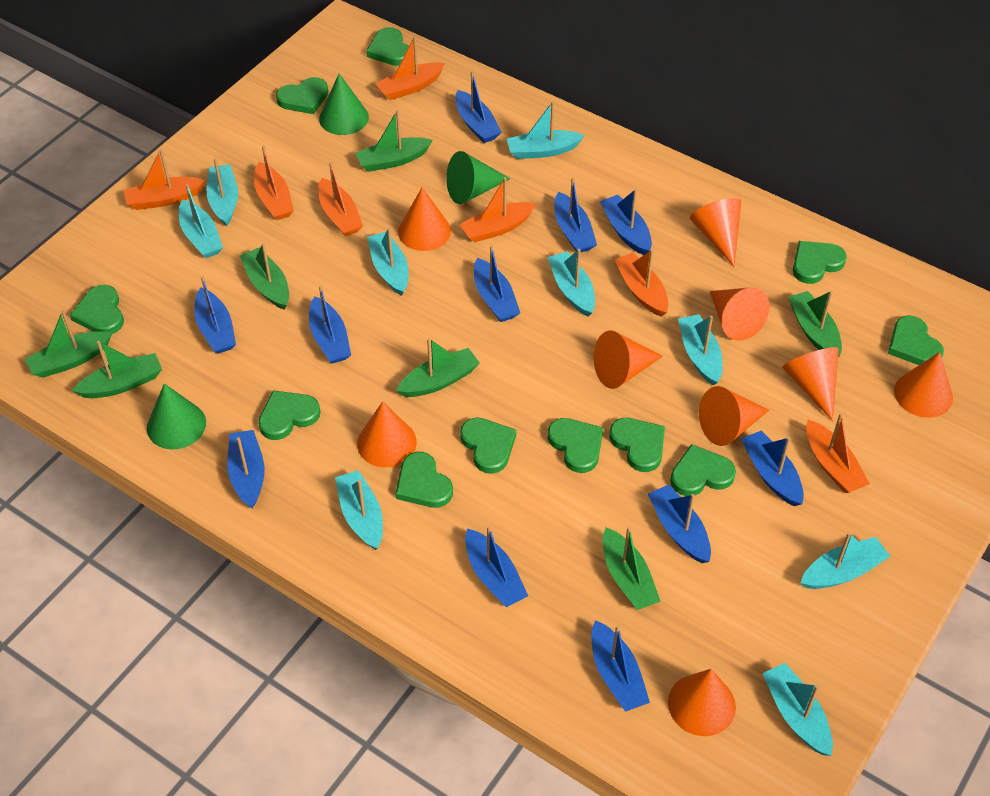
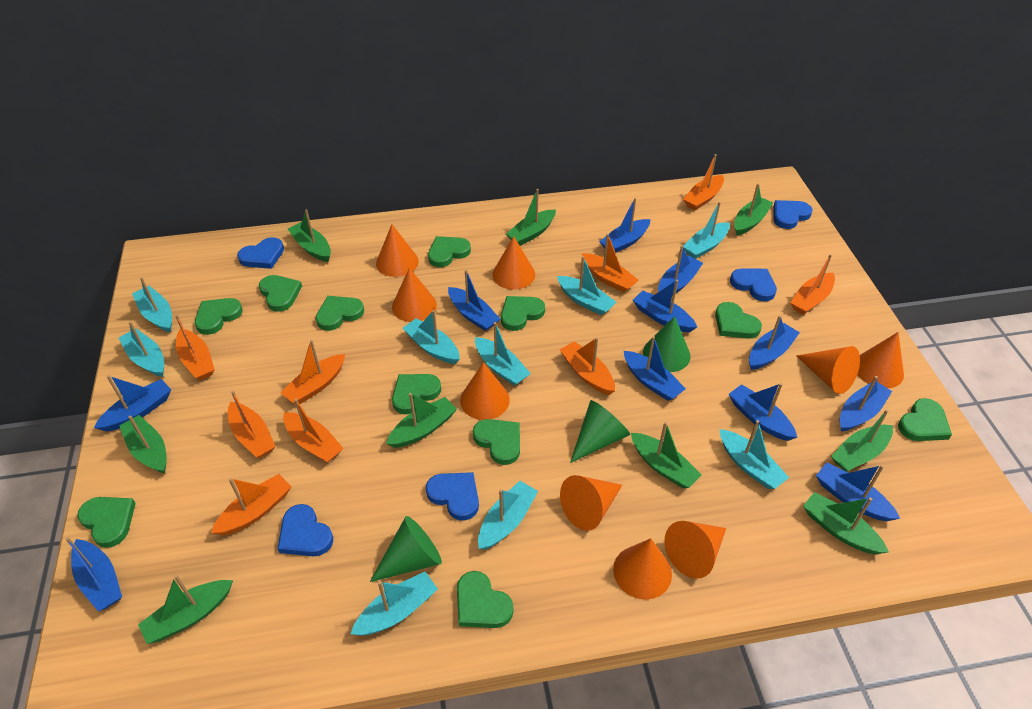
blue heart: 0 -> 5
green boat: 7 -> 9
orange boat: 7 -> 9

